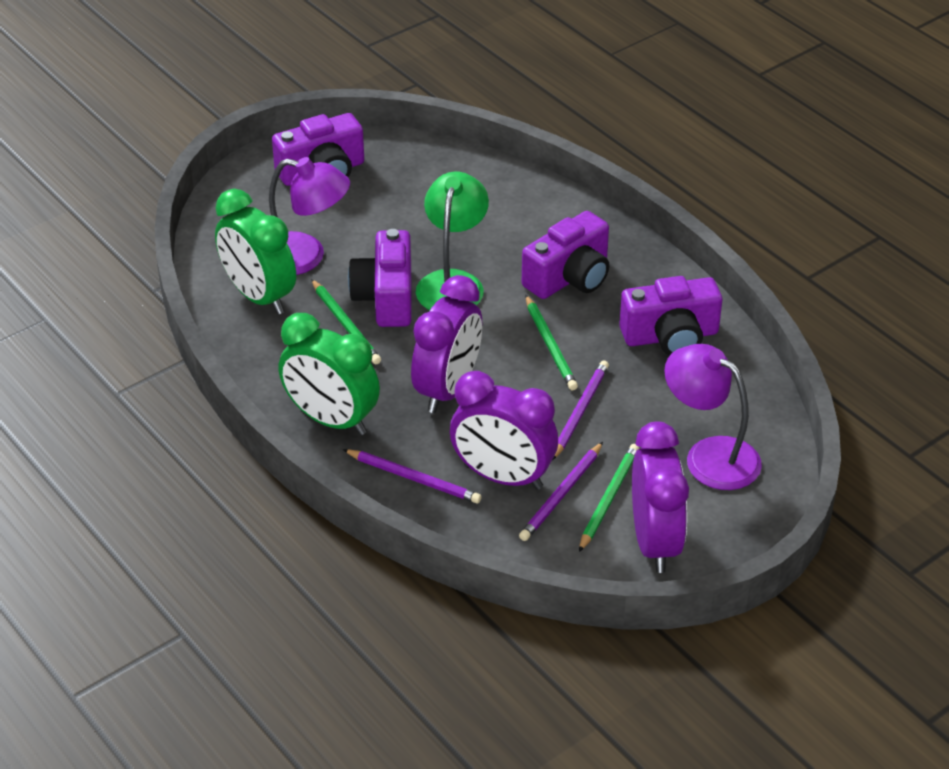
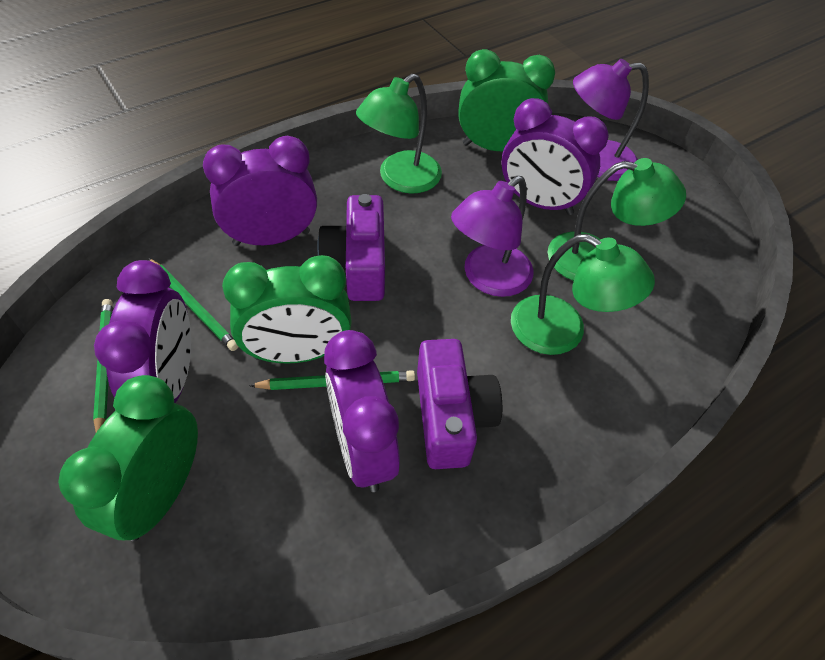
green clock: 2 -> 3
green lamp: 1 -> 3
purple camera: 4 -> 2
purple clock: 3 -> 4
purple pencil: 3 -> 0

